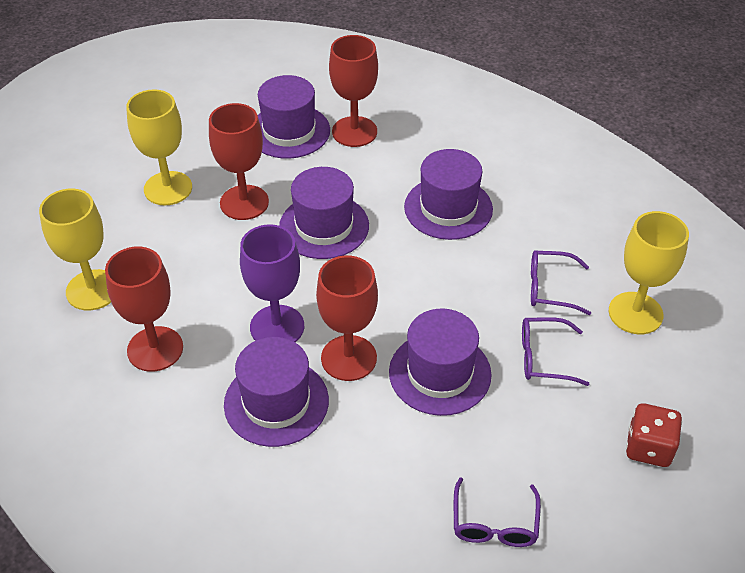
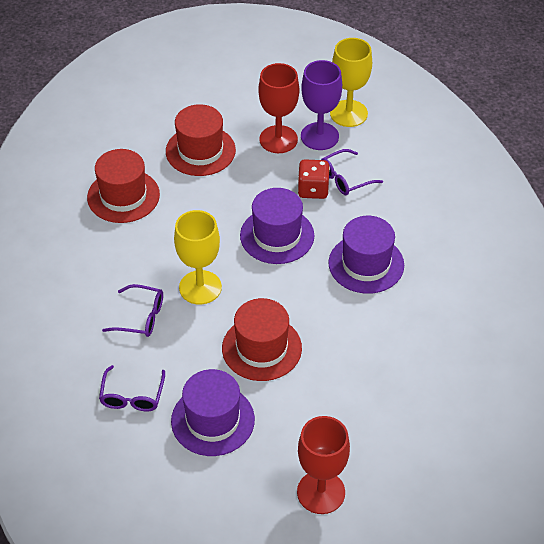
purple hat: 5 -> 3
red goblet: 4 -> 2
red hat: 0 -> 3
yellow goblet: 3 -> 2

